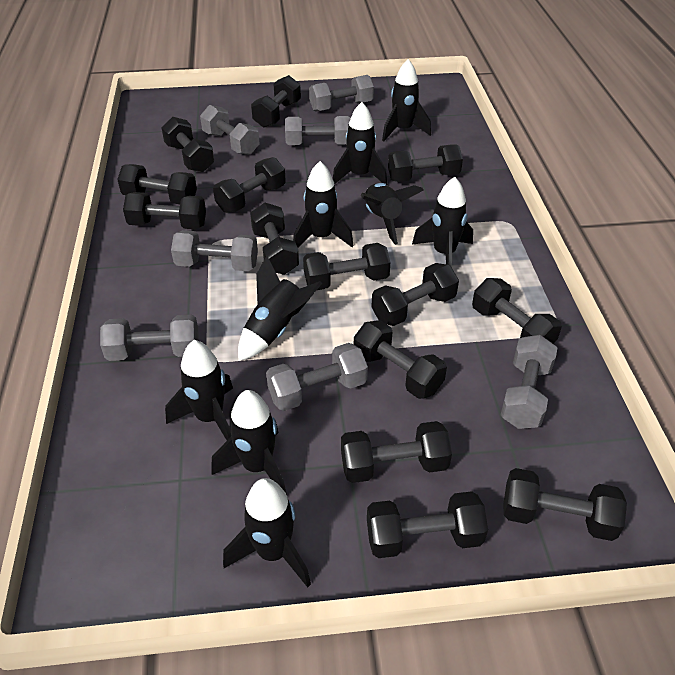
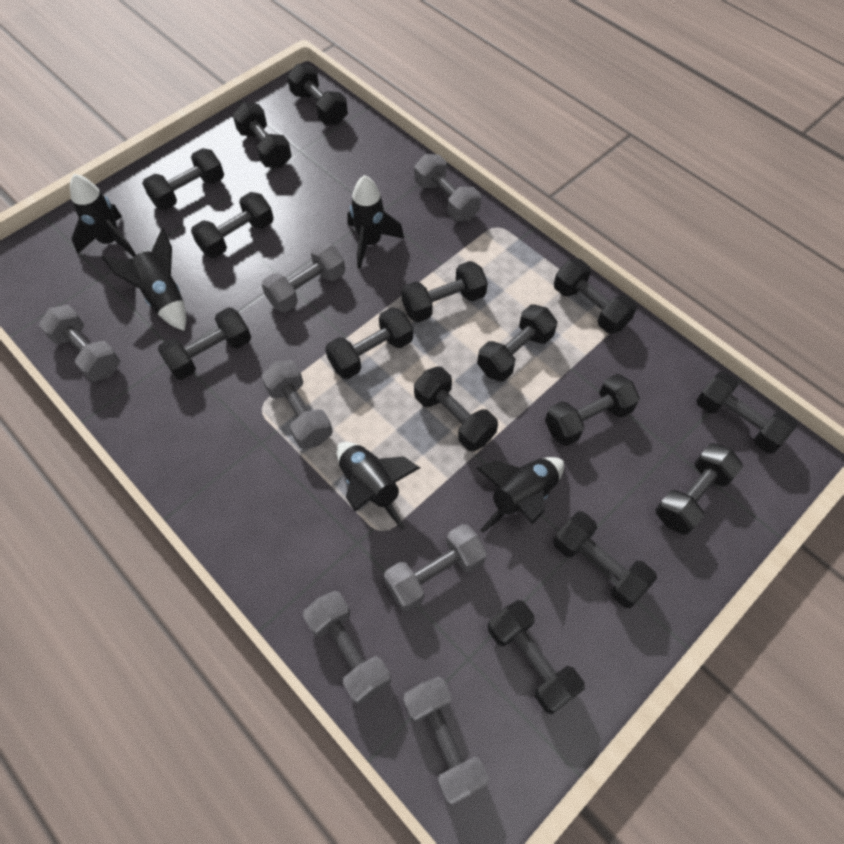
black dumbbell: 14 -> 15
black rocket: 9 -> 5

